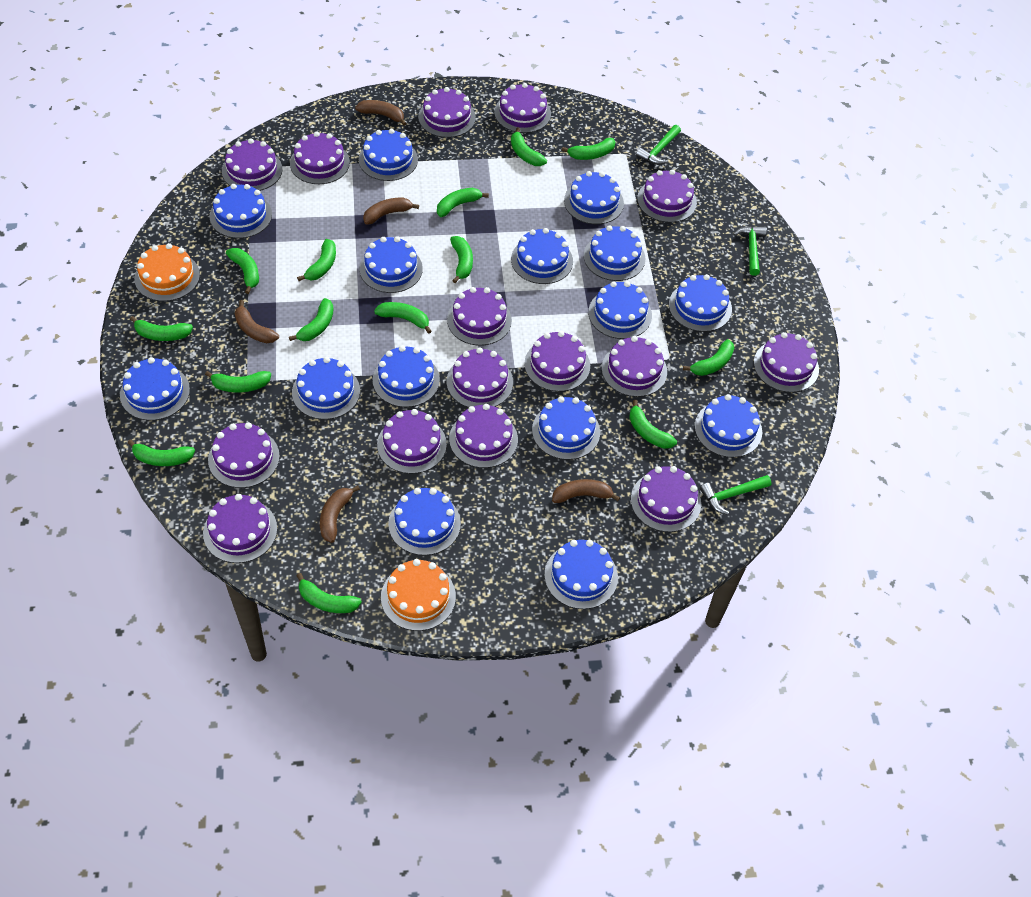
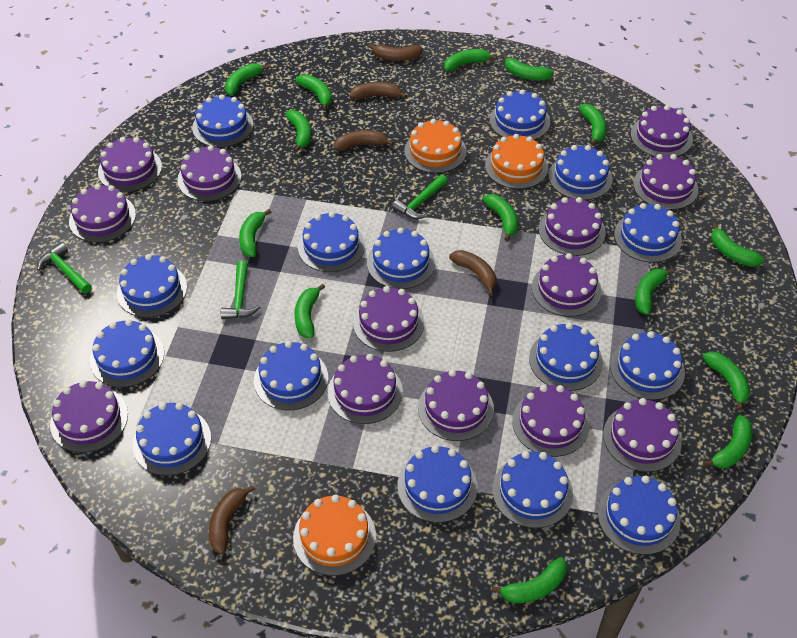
orange cake: 2 -> 3
purple cake: 15 -> 13

